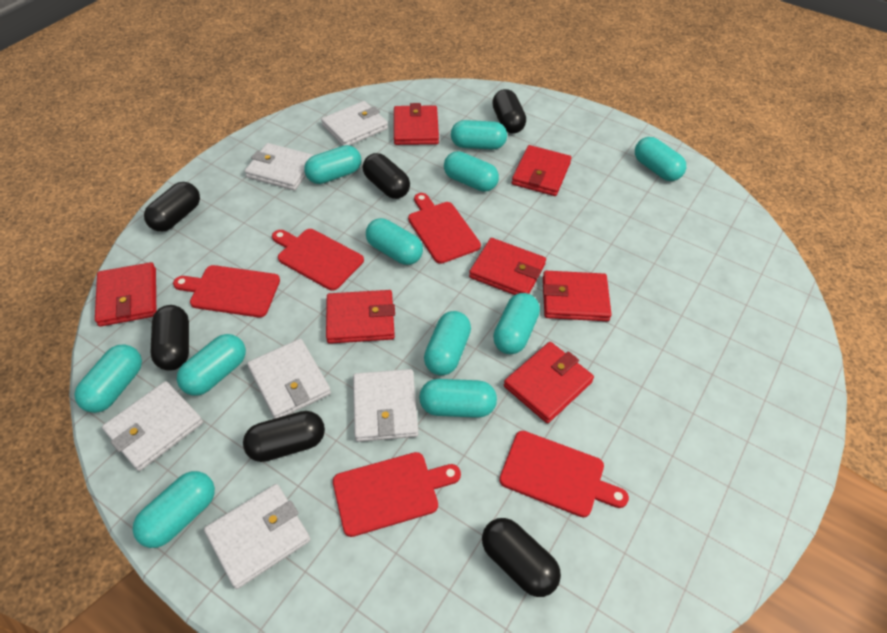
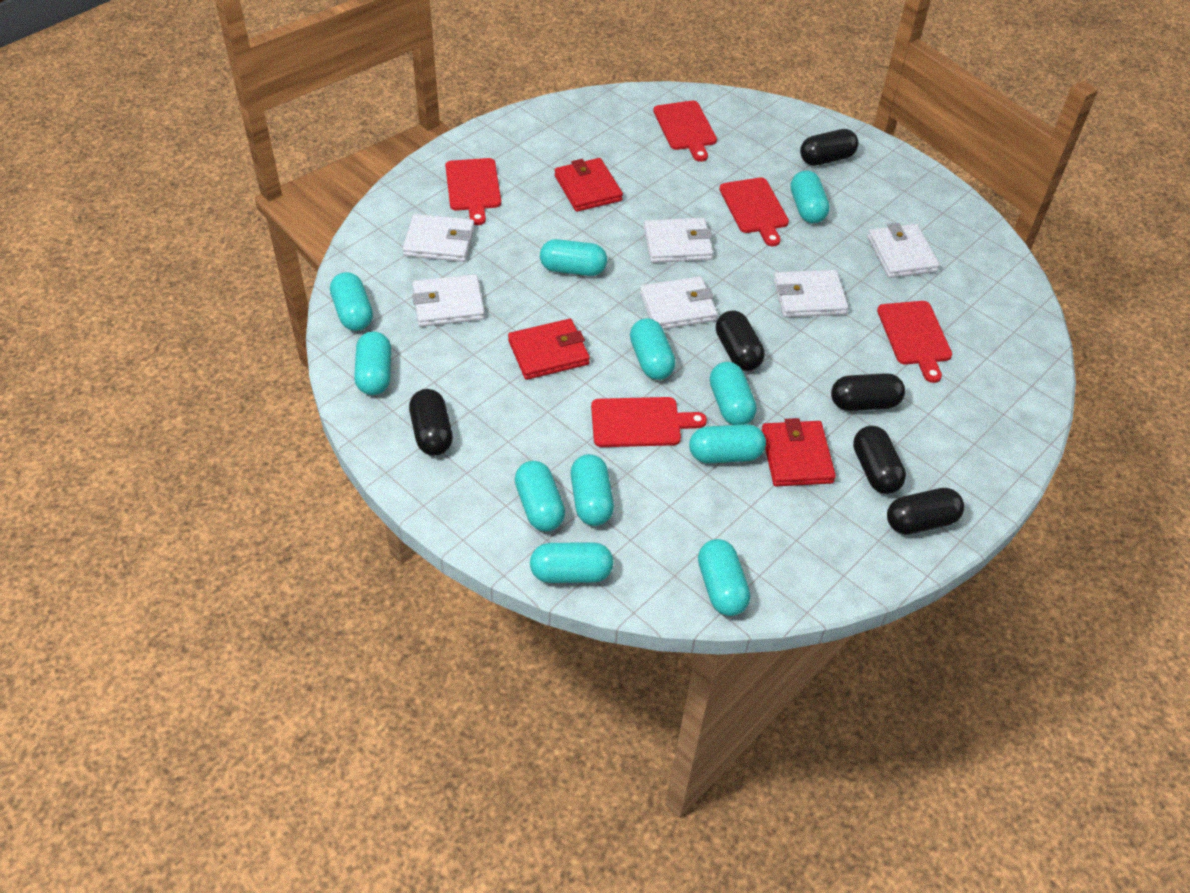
red wallet: 7 -> 3

